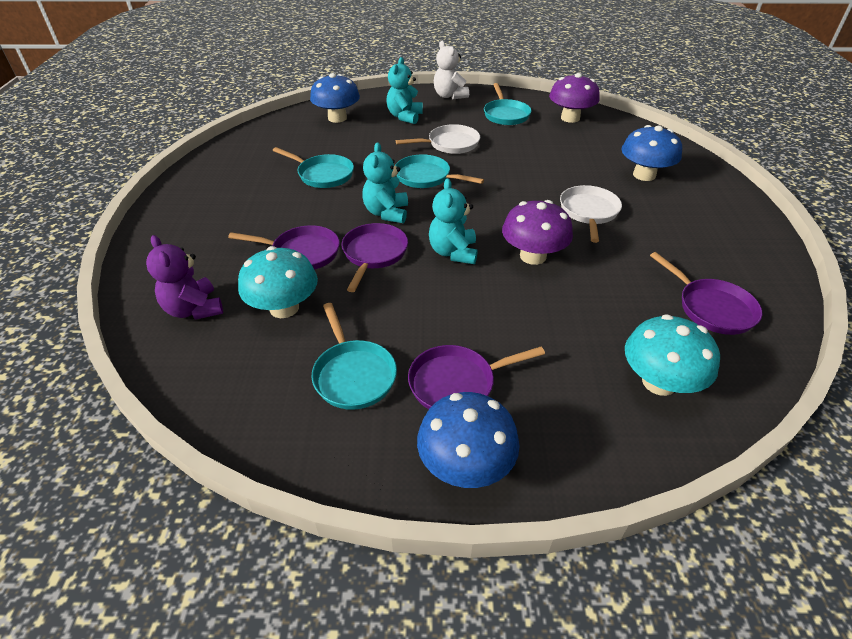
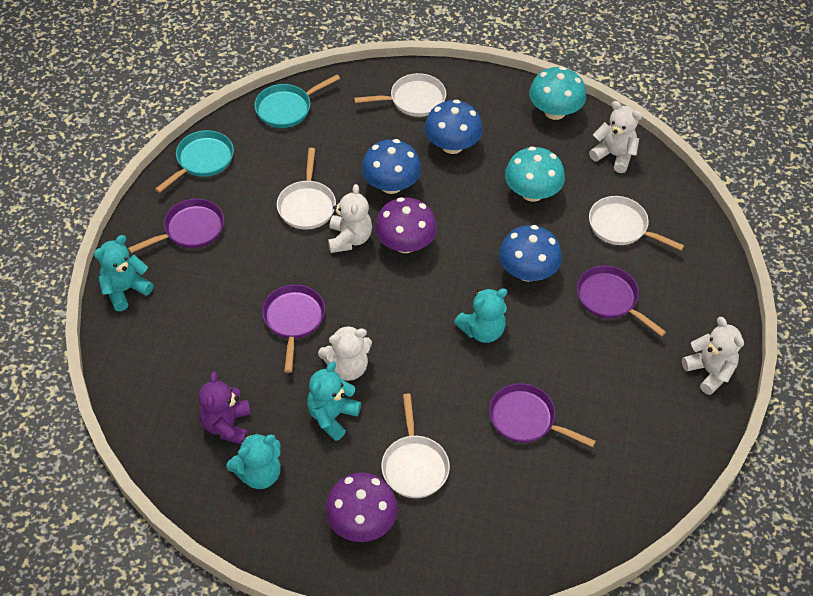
turquoise pan: 4 -> 2
turquoise teddy bear: 3 -> 4
white pan: 2 -> 4
white teddy bear: 1 -> 4

